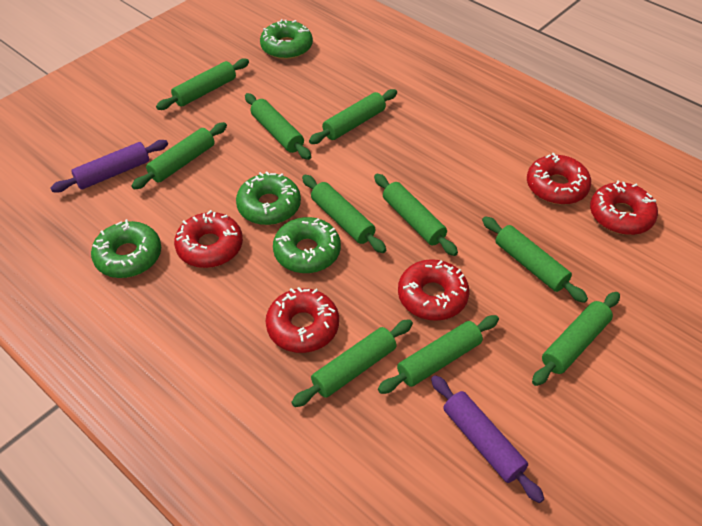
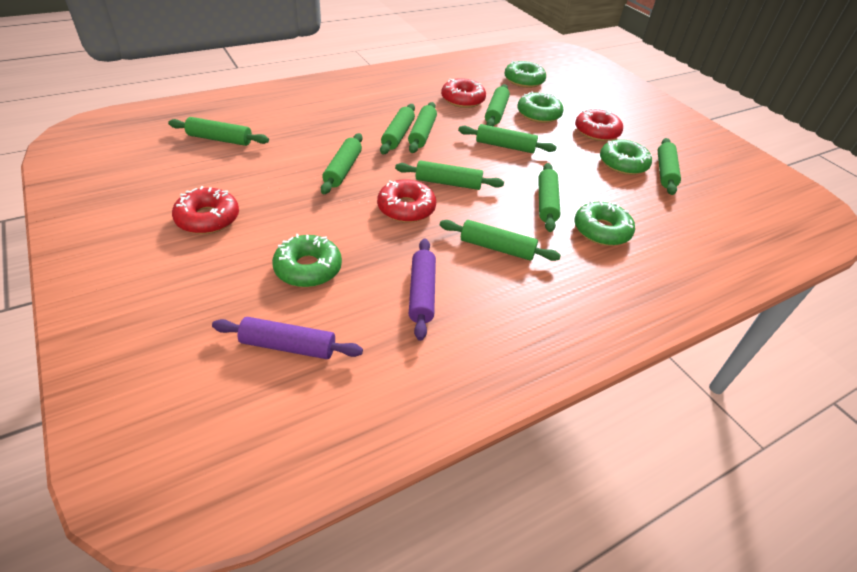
green donut: 4 -> 5
red donut: 5 -> 4

